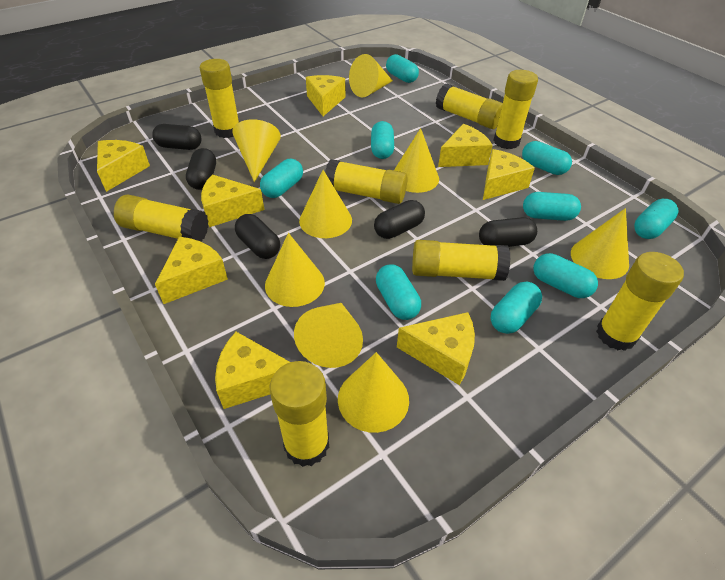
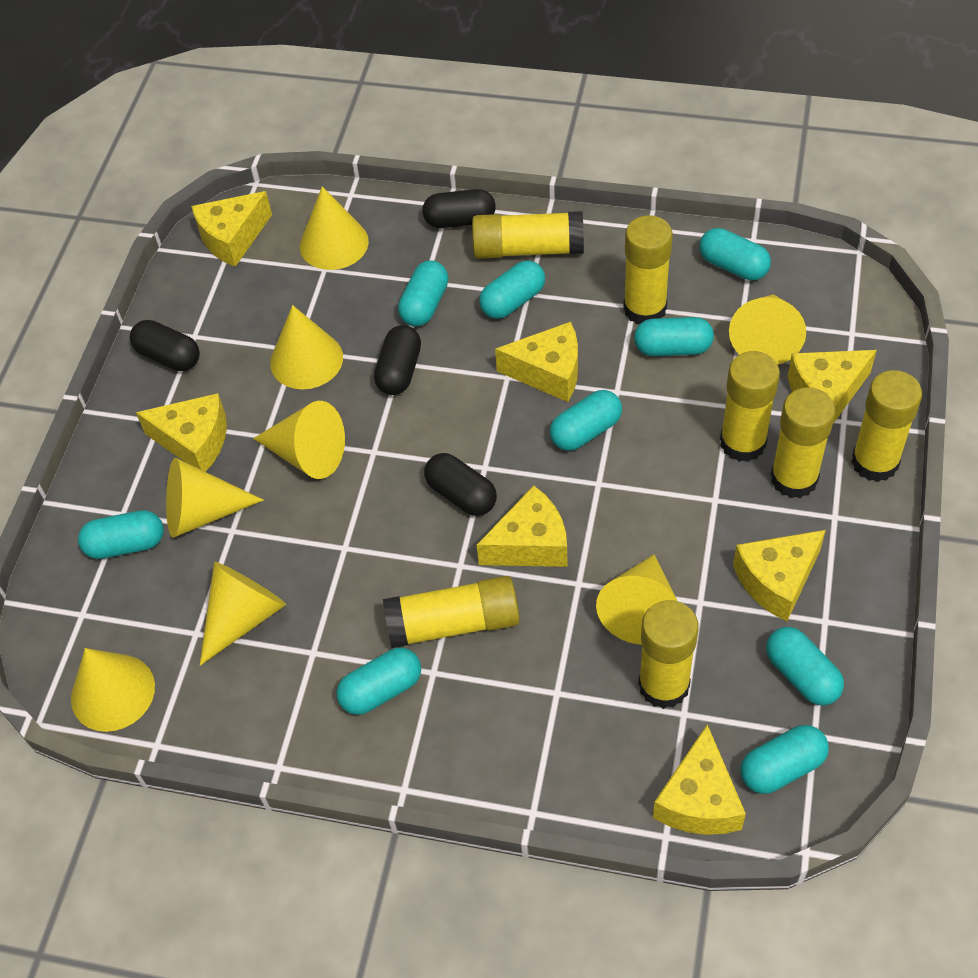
black capsule: 5 -> 4
yellow cheese: 8 -> 7
yellow glue stick: 8 -> 7

